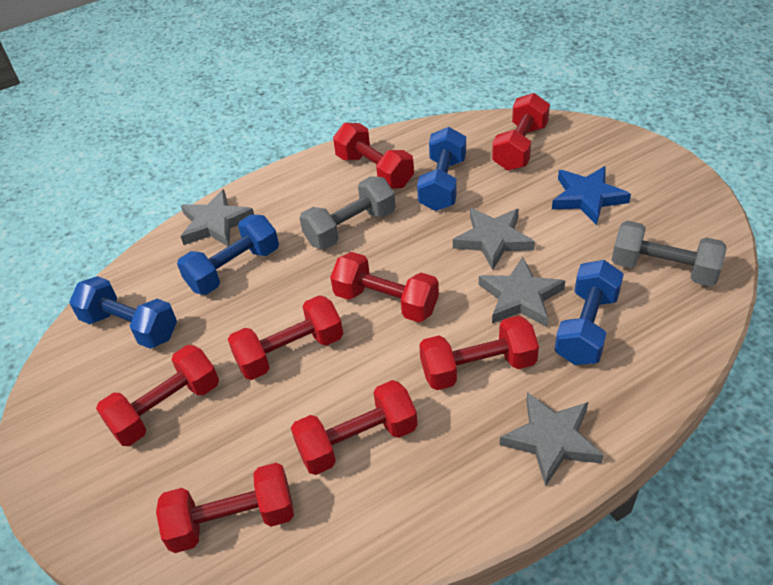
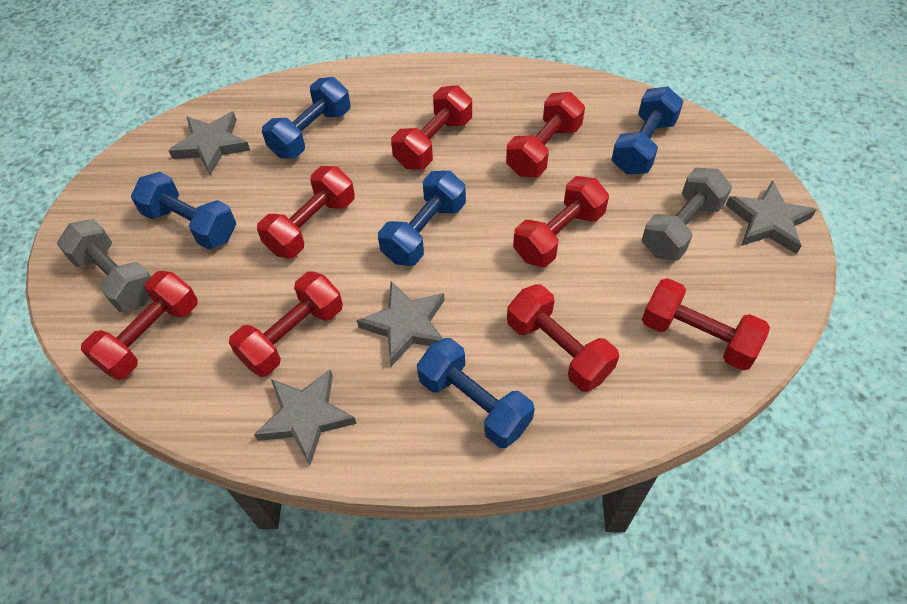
blue dumbbell: 4 -> 5
blue star: 1 -> 0

